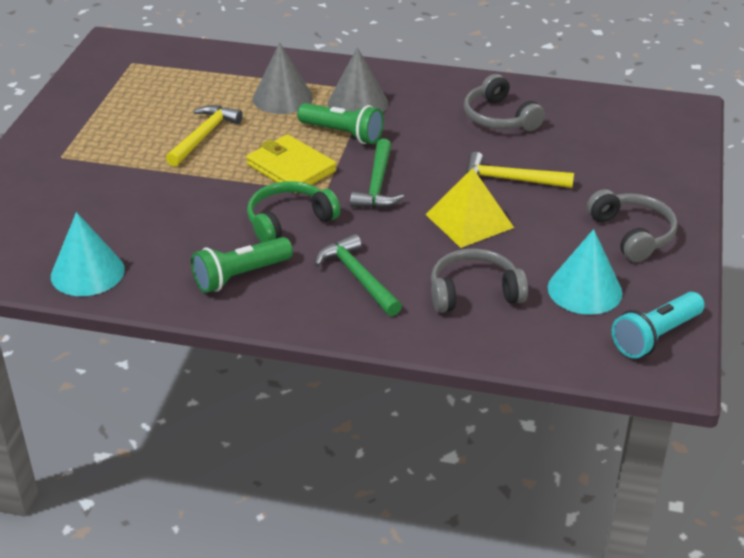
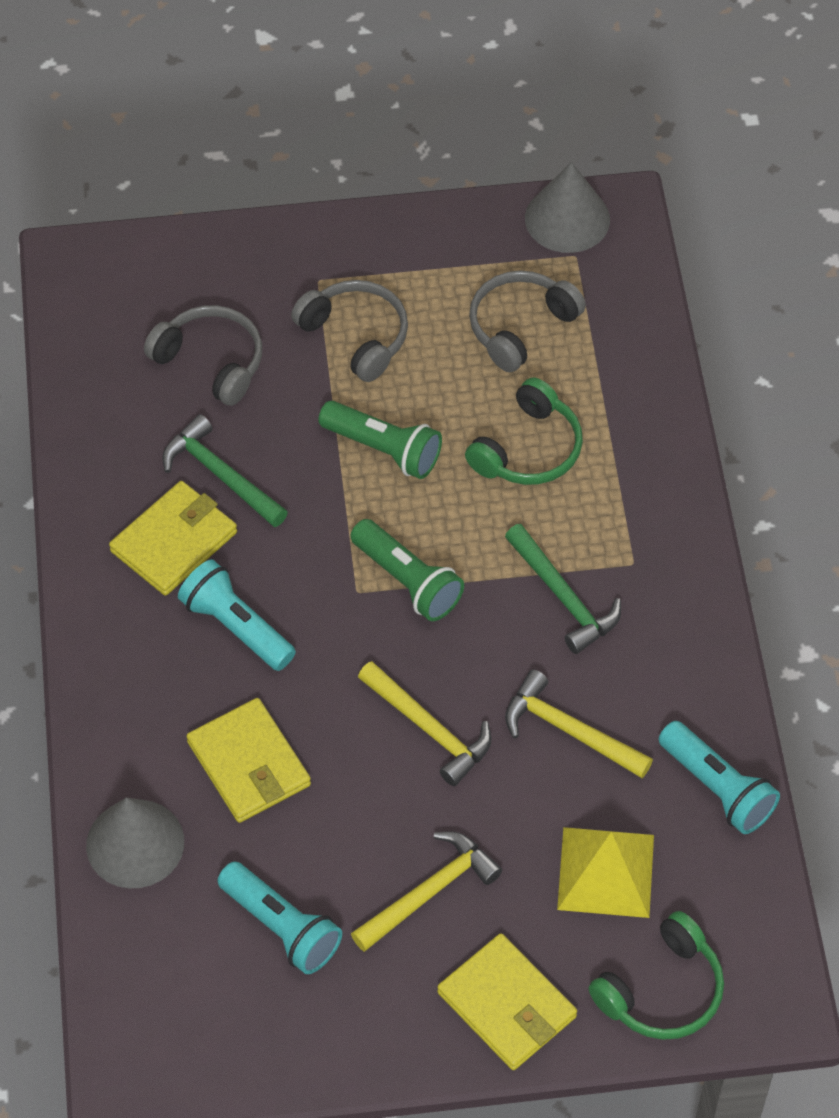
green headphones: 1 -> 2
turquoise cone: 2 -> 0
turquoise flashlight: 1 -> 3
yellow hammer: 2 -> 3
yellow wallet: 1 -> 3

